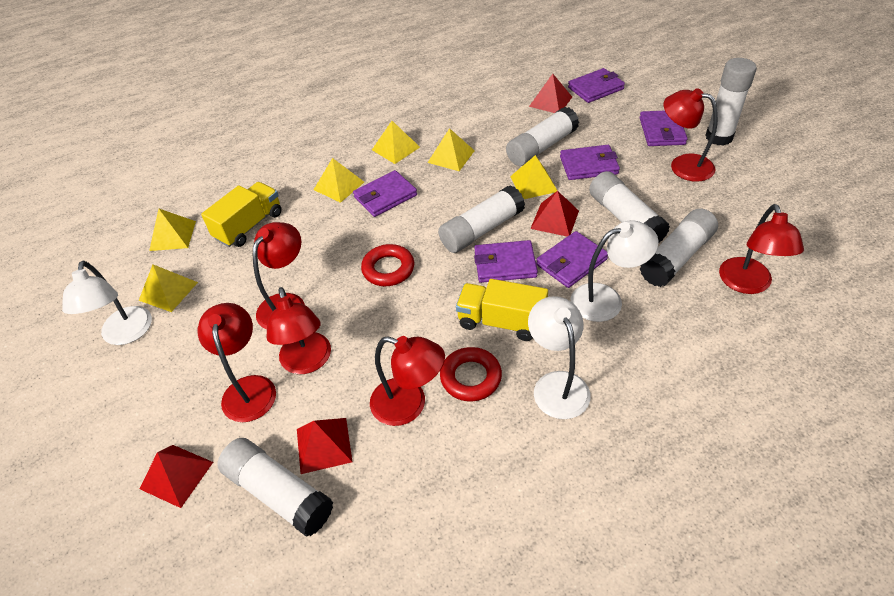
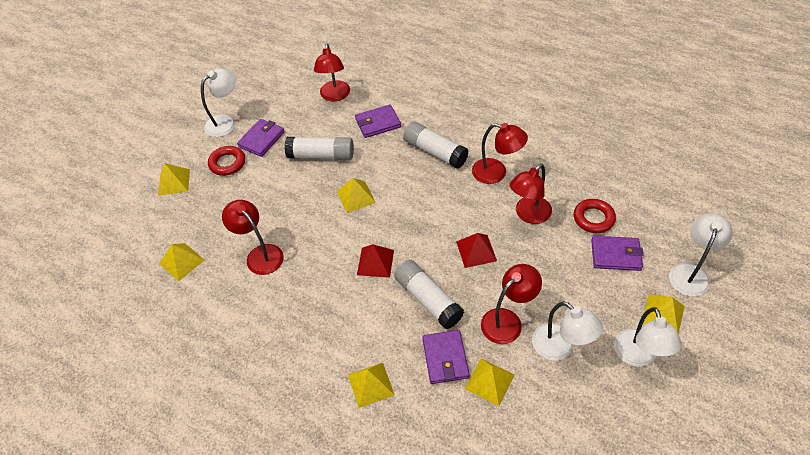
purple wallet: 6 -> 4
red lamp: 6 -> 5
red pyramid: 4 -> 2
white glue stick: 6 -> 3
white lamp: 3 -> 4
yellow truck: 2 -> 0

